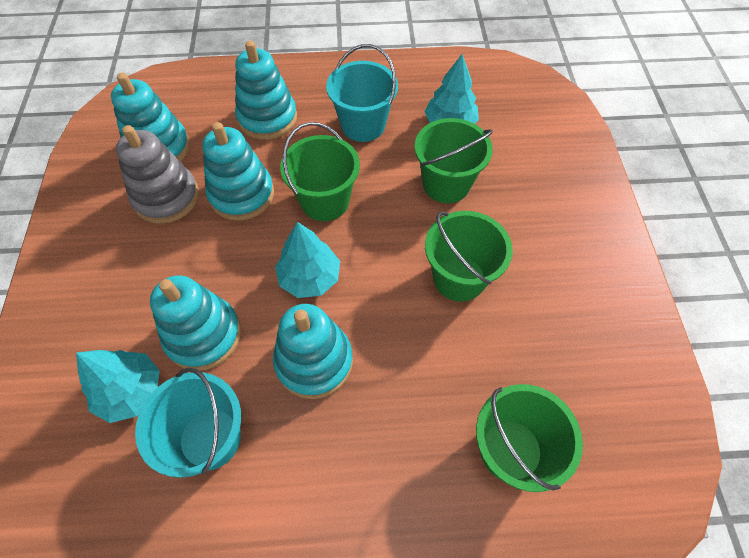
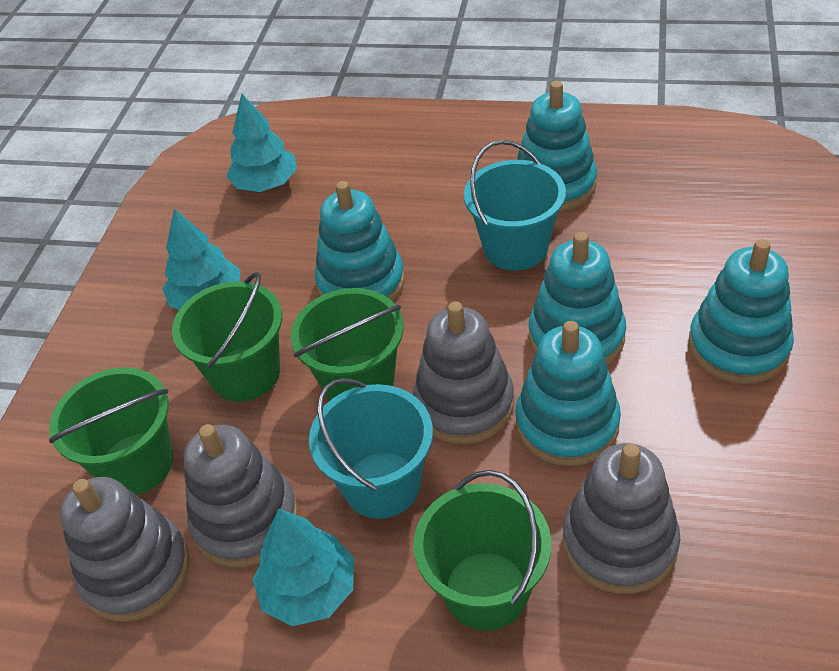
grey stacking toy: 1 -> 4

